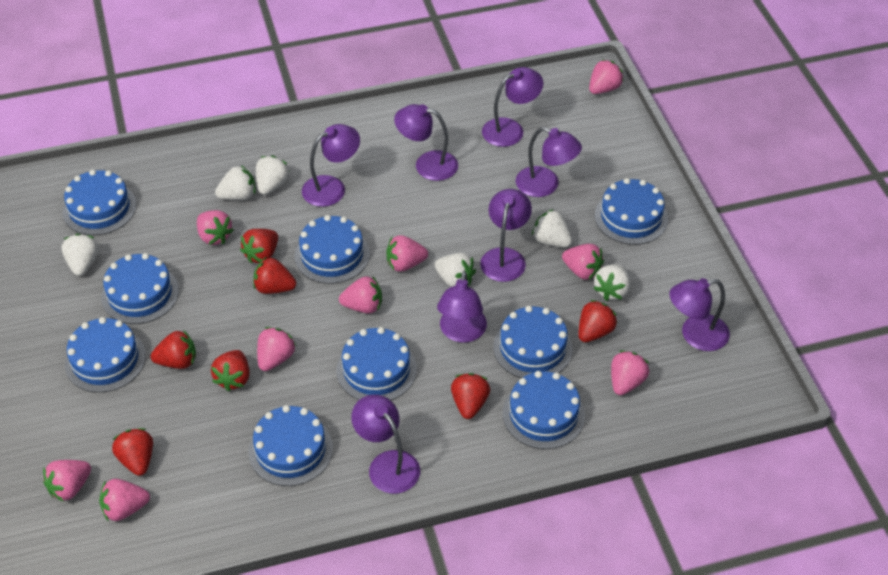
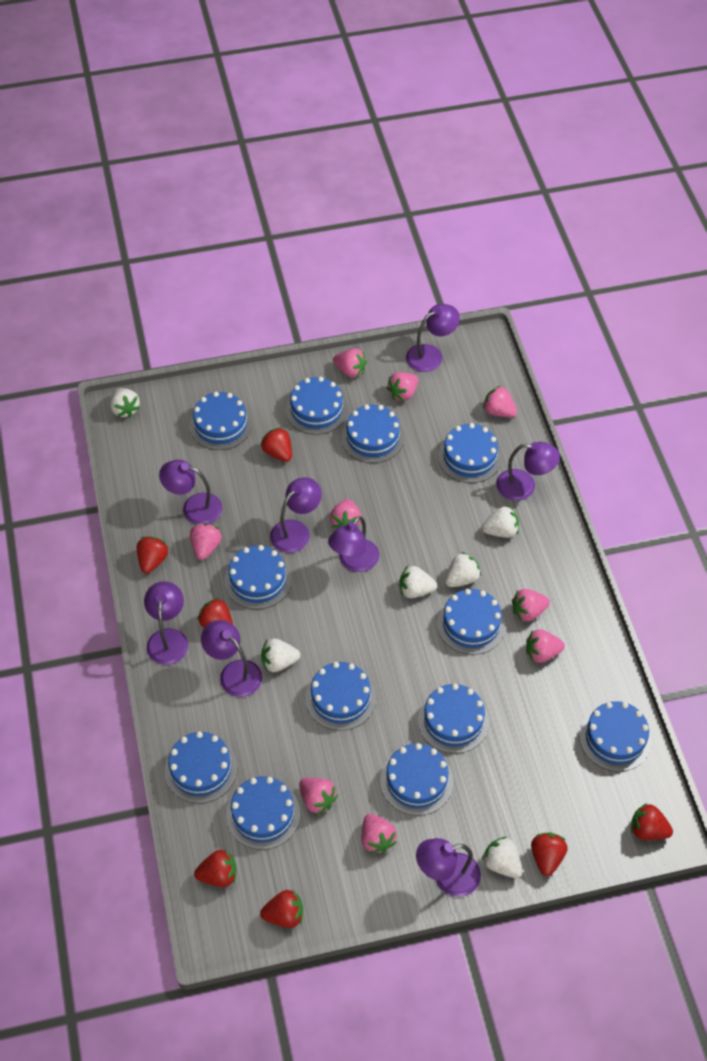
blue cake: 9 -> 12

